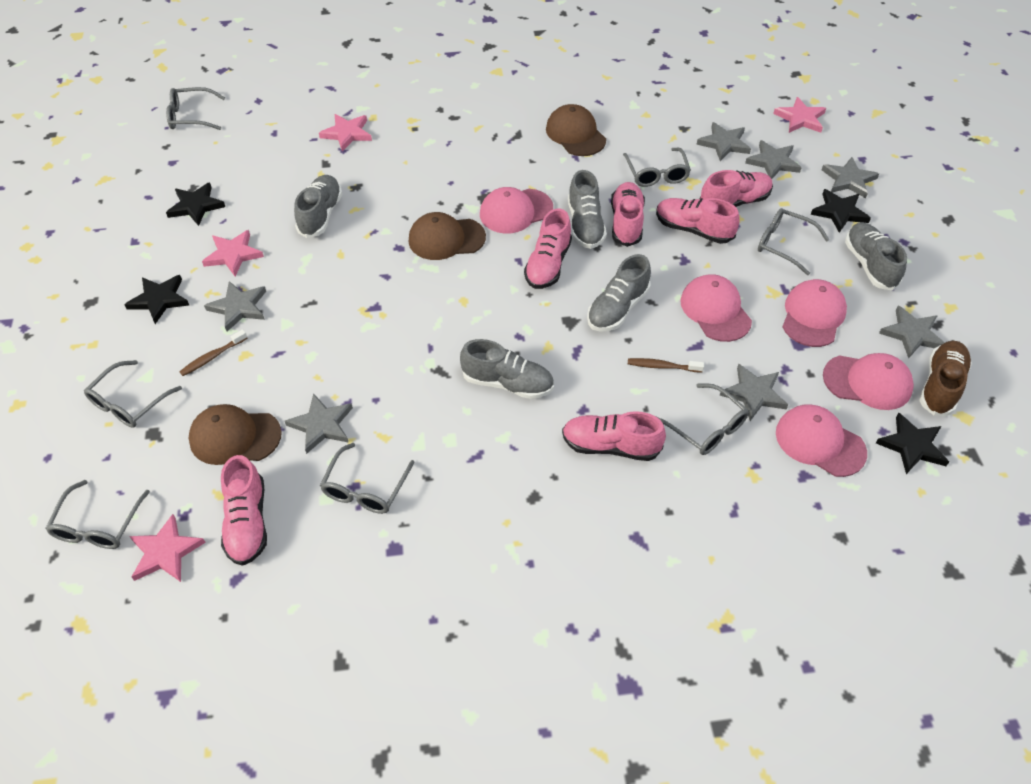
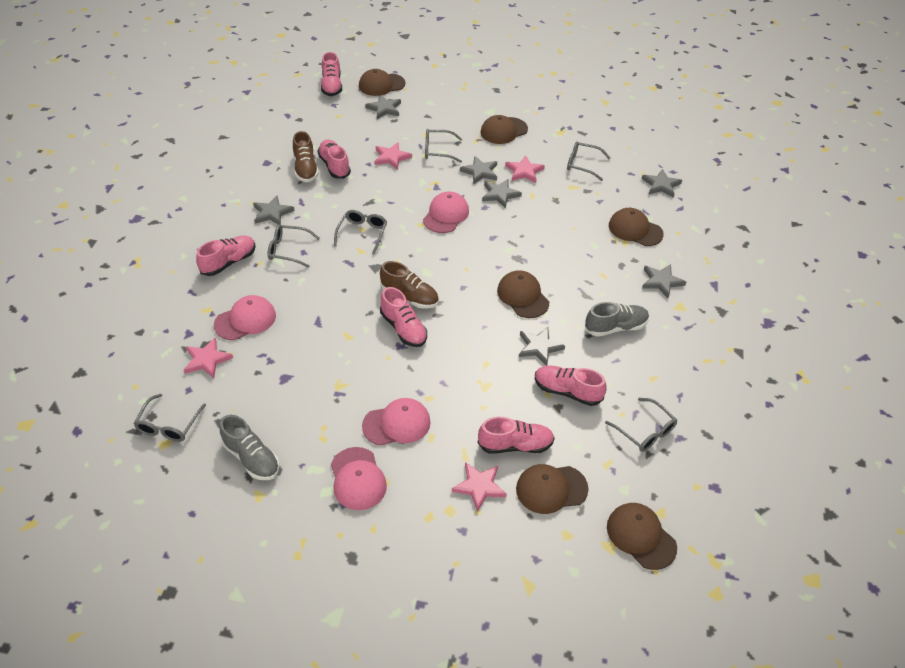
black star: 4 -> 0
brown cap: 3 -> 6
brown shoe: 1 -> 2
brown toothbrush: 2 -> 0
grey glasses: 7 -> 6
grey shoe: 5 -> 2
pink cap: 5 -> 4

